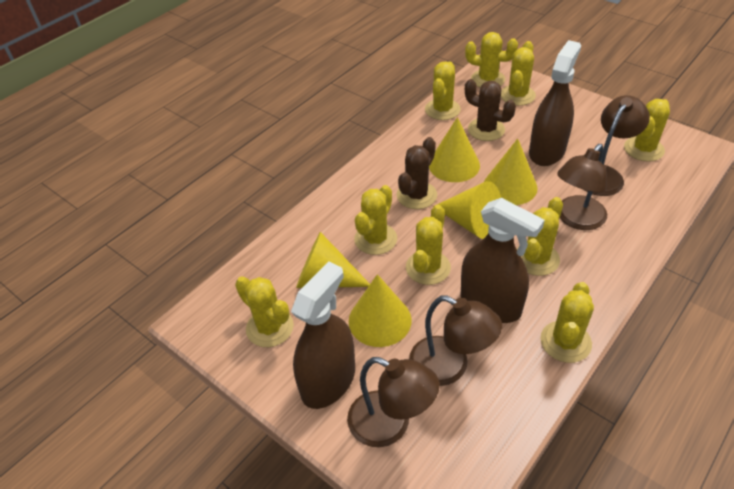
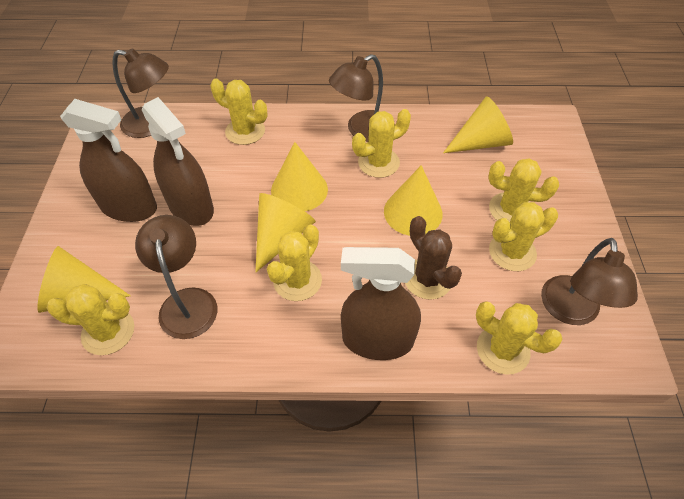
brown cactus: 2 -> 1
yellow cactus: 9 -> 7

